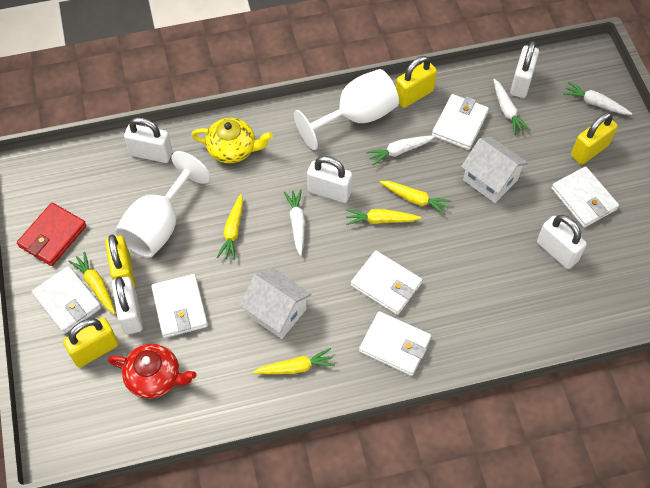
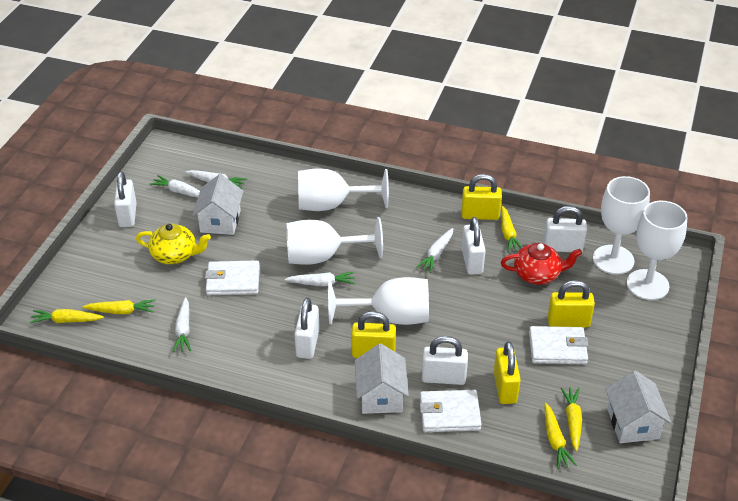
red wallet: 1 -> 0
white carrot: 4 -> 5
white goblet: 2 -> 5
white house: 2 -> 3
white wallet: 6 -> 3

